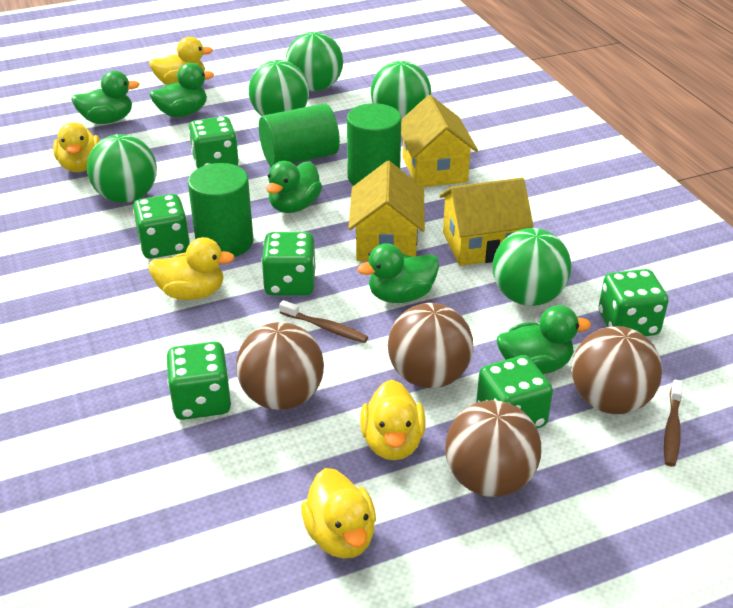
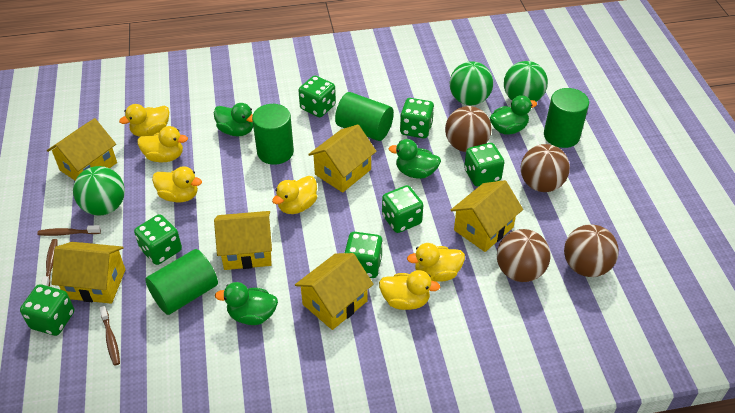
brown toothbrush: 2 -> 3
green ball: 5 -> 3
green cylinder: 3 -> 4
green dice: 6 -> 7
green duck: 5 -> 4
yellow duck: 5 -> 6
yellow house: 3 -> 6

